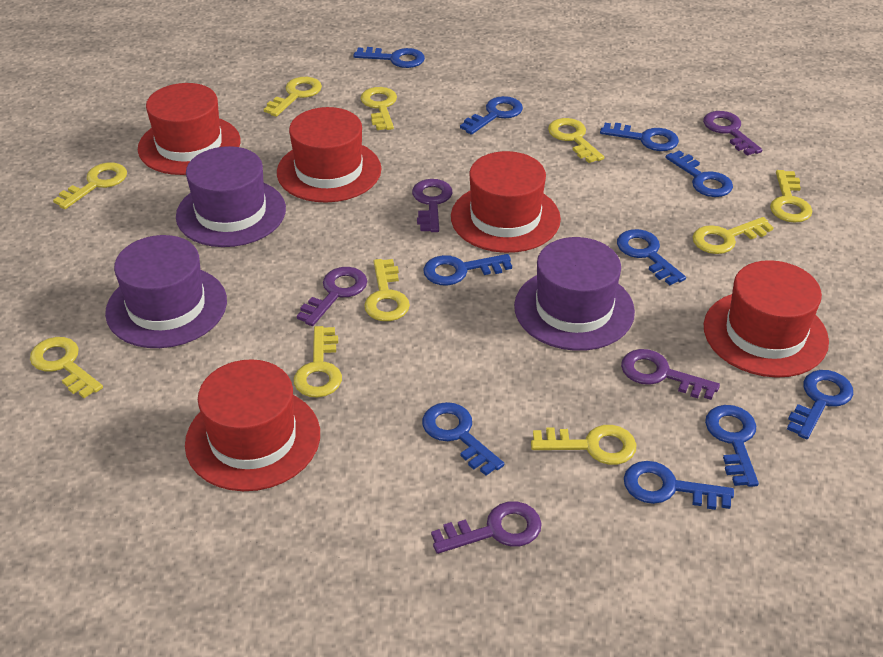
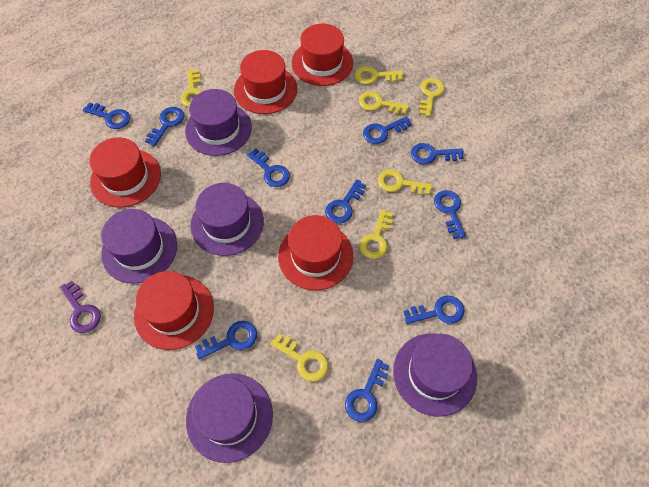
purple hat: 3 -> 5
purple key: 5 -> 1
yellow key: 10 -> 7

